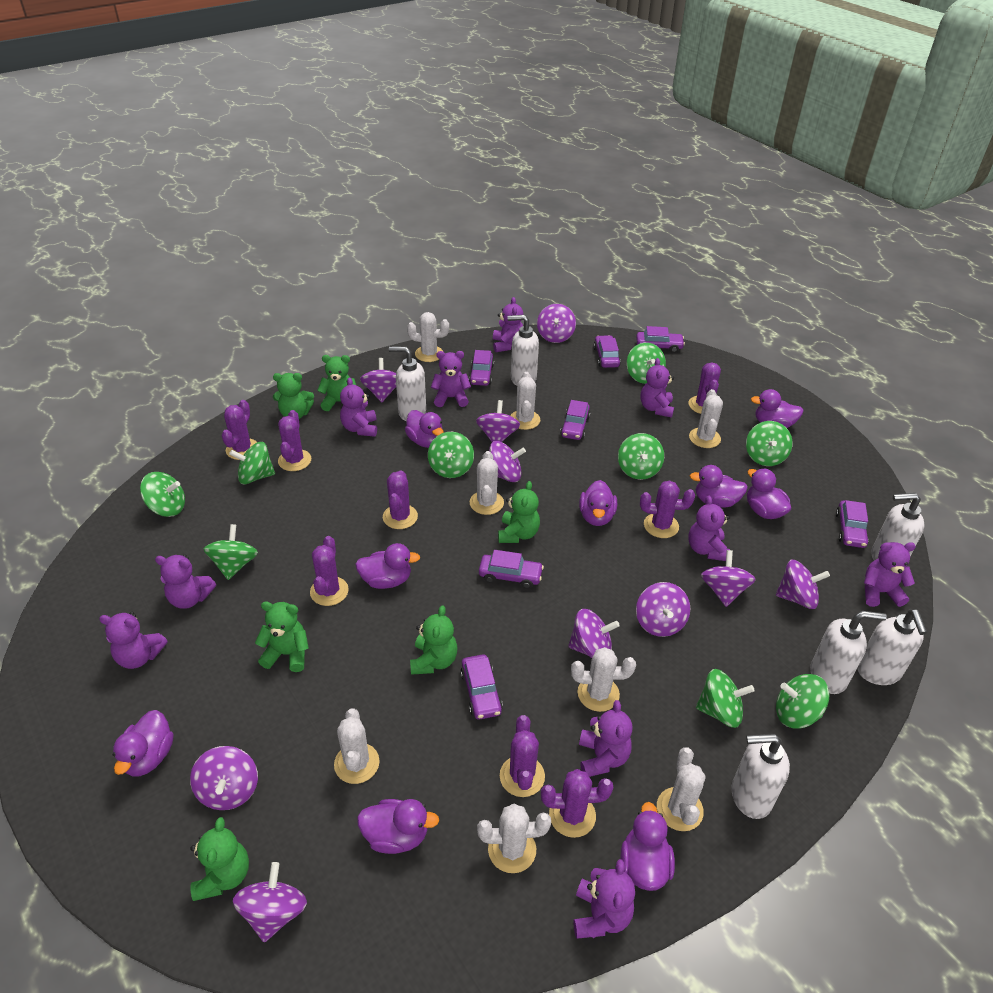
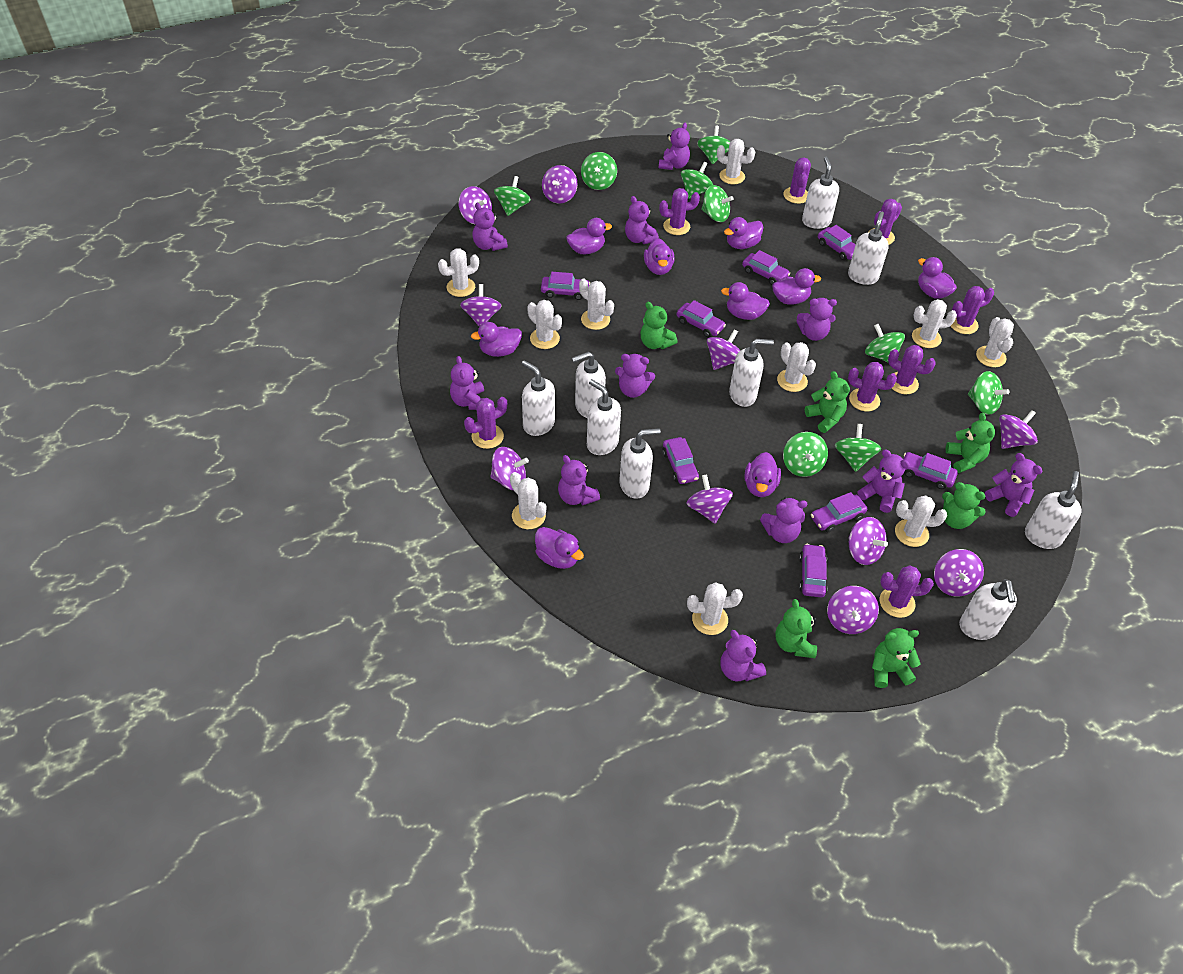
purple car: 7 -> 8
purple teddy bear: 10 -> 11
white cactus: 8 -> 10
white soap dispenser: 6 -> 9

